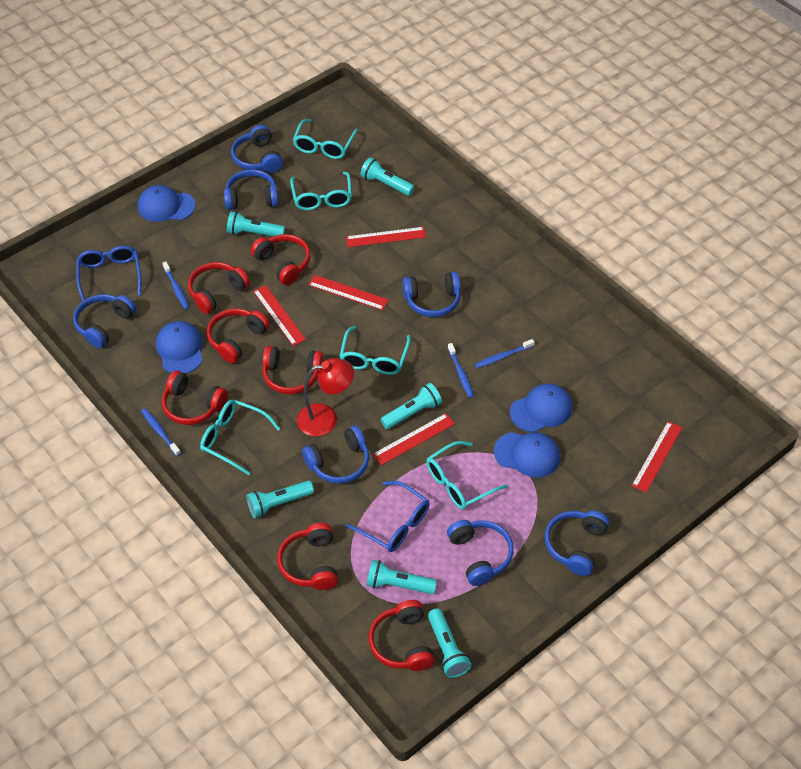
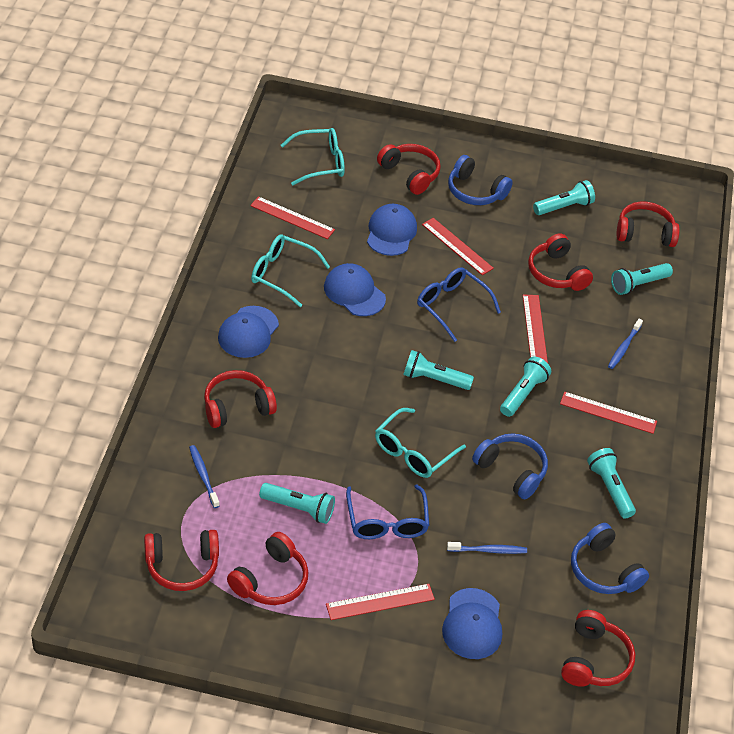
blue headphones: 7 -> 3
blue toothbrush: 4 -> 3
red lamp: 1 -> 0
turquoise glasses: 5 -> 3

